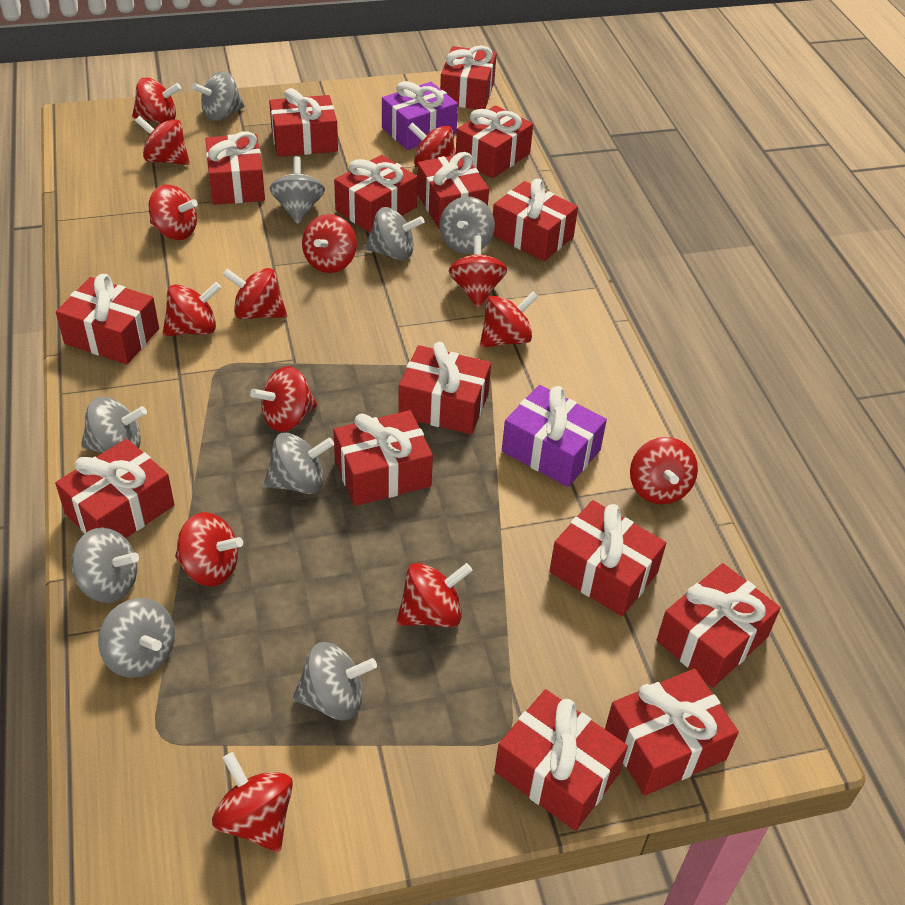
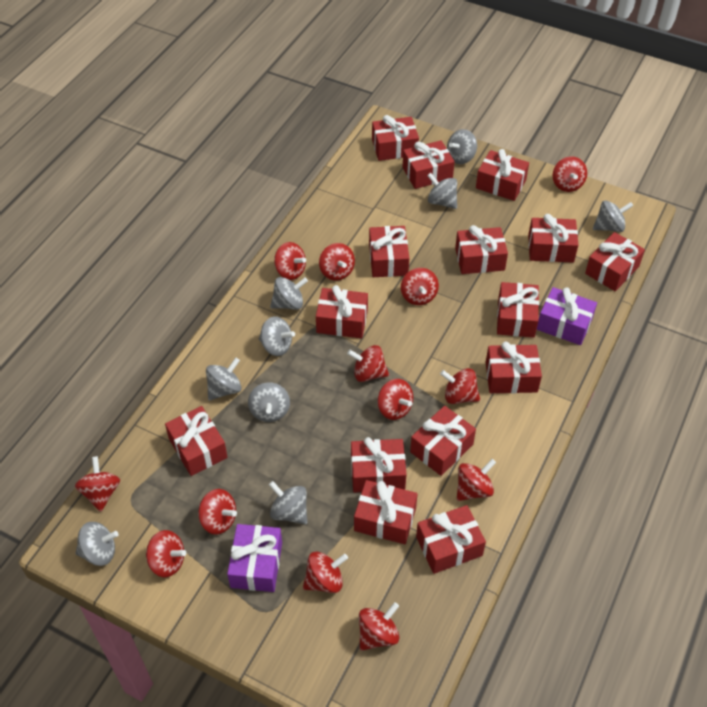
red spinning top: 14 -> 13

